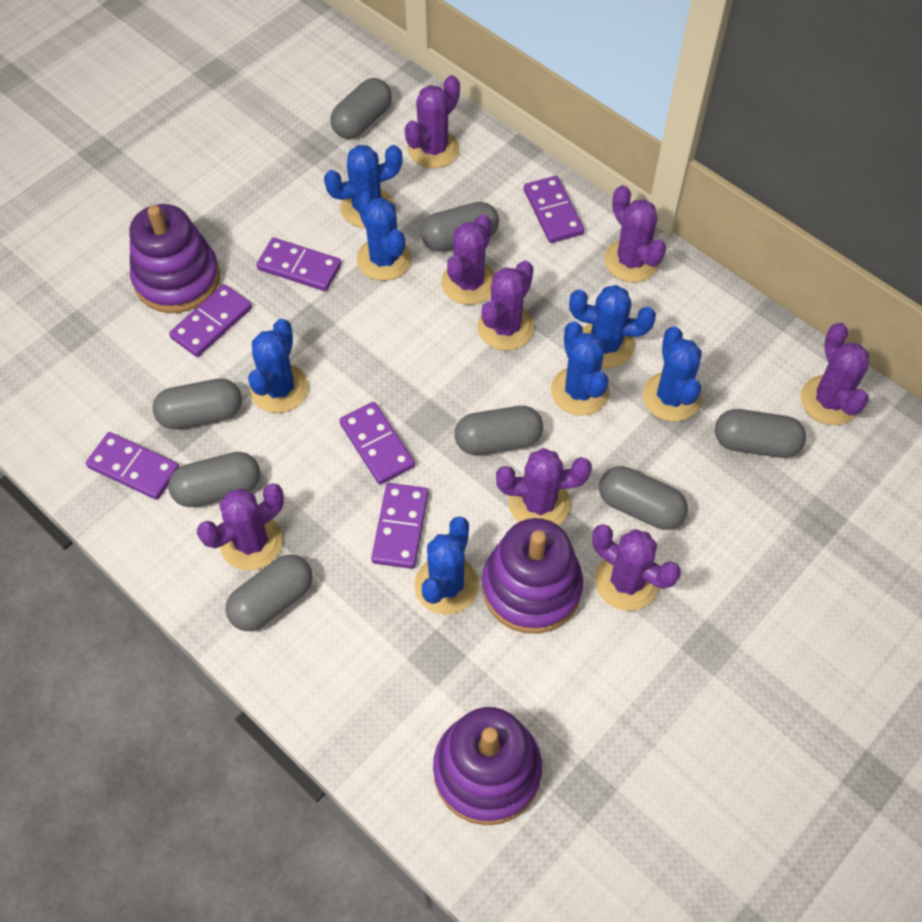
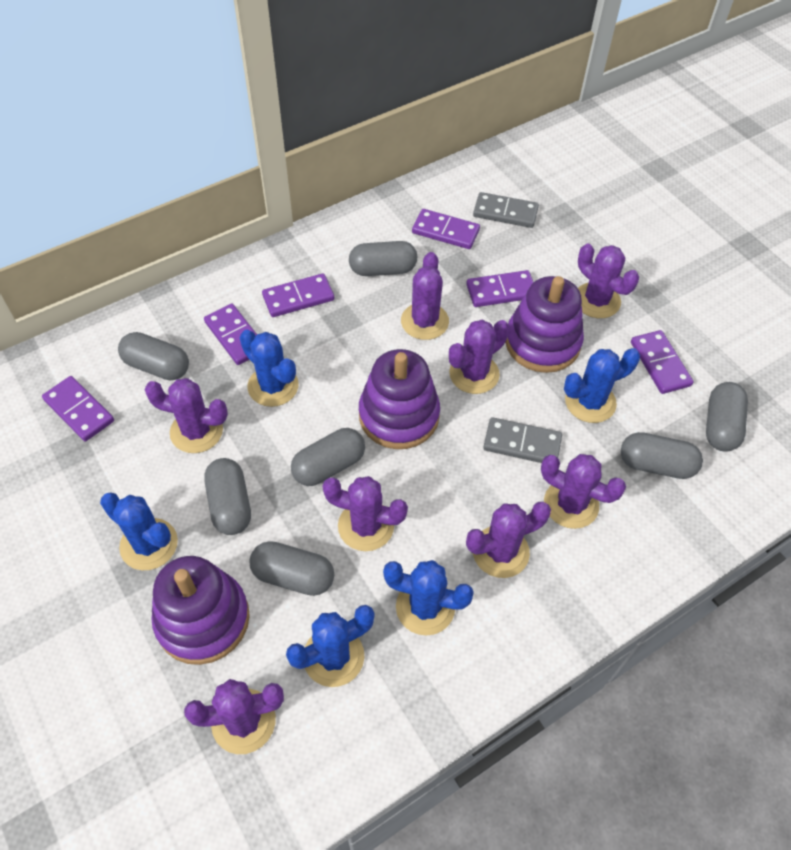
blue cactus: 7 -> 5
grey capsule: 8 -> 7
grey domino: 0 -> 2

